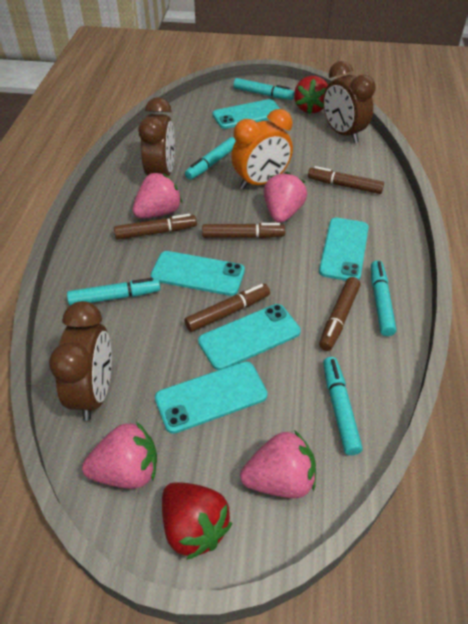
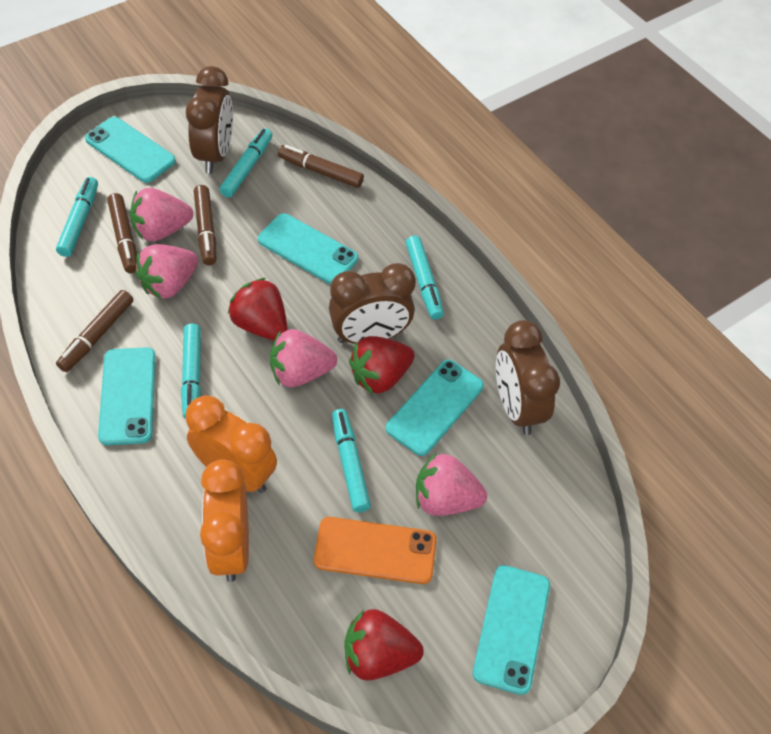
brown marker: 5 -> 4
orange clock: 1 -> 2
orange phone: 0 -> 1
red strawberry: 2 -> 3

